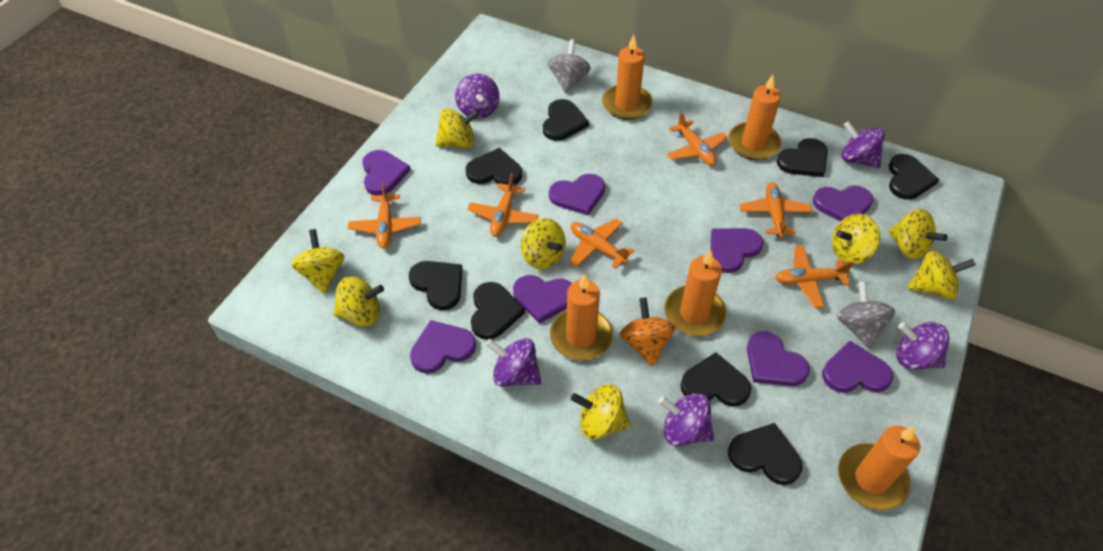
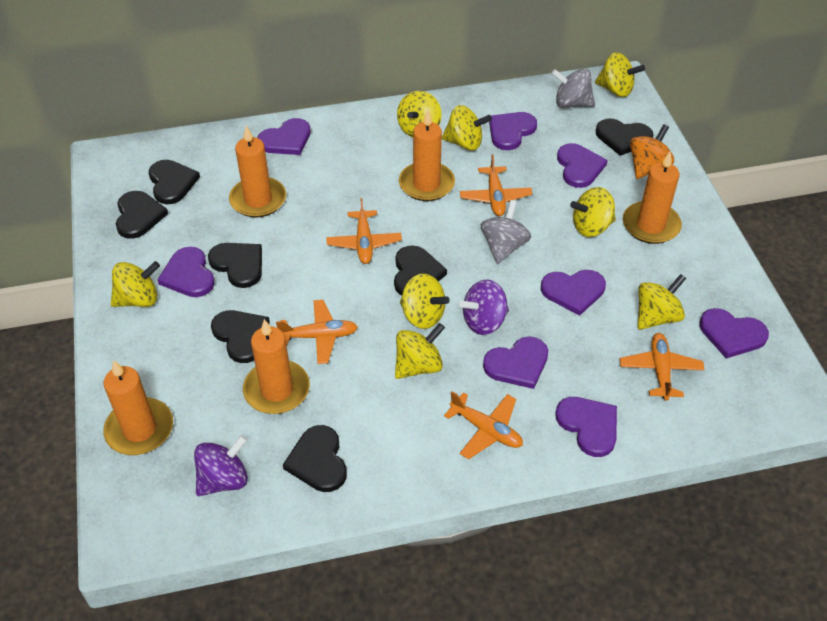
black heart: 8 -> 7
orange plane: 6 -> 5
purple spinning top: 5 -> 2

